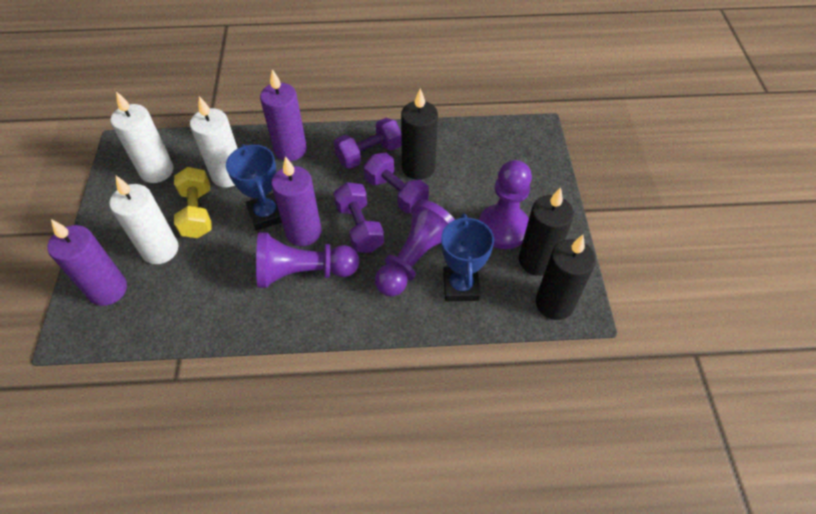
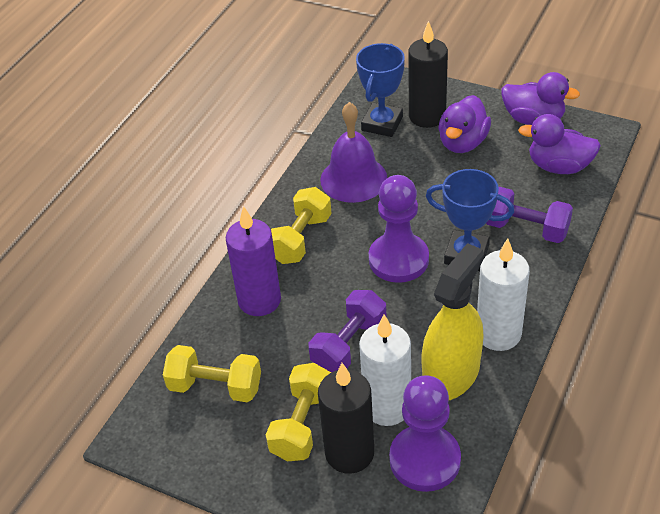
black candle: 3 -> 2
purple bell: 0 -> 1
purple candle: 3 -> 1
purple duck: 0 -> 3
purple dumbbell: 3 -> 2
purple pawn: 3 -> 2
white candle: 3 -> 2
yellow dumbbell: 1 -> 3
yellow spray bottle: 0 -> 1

